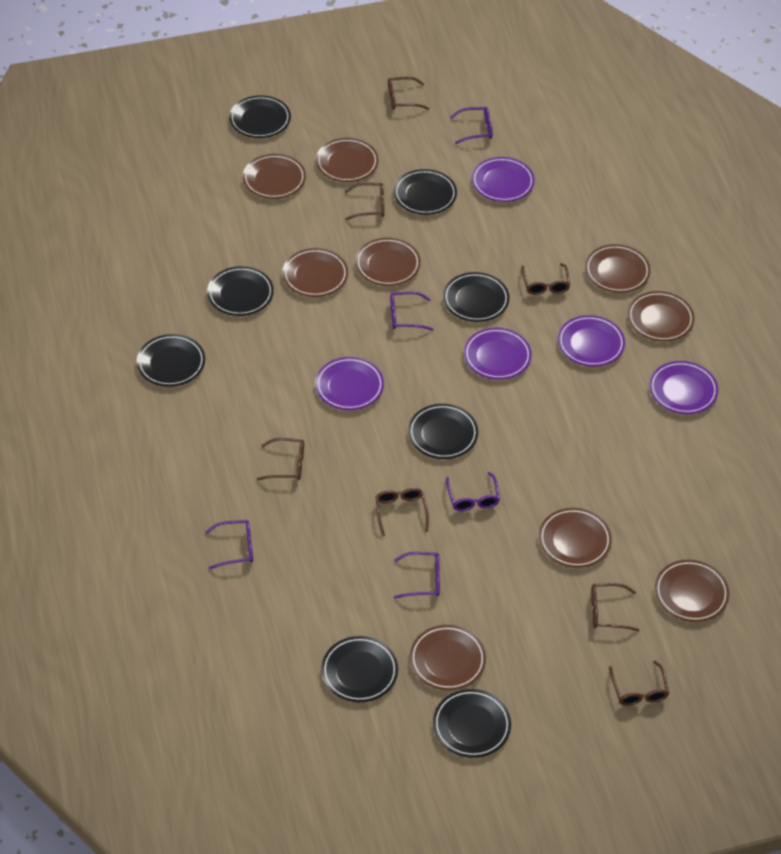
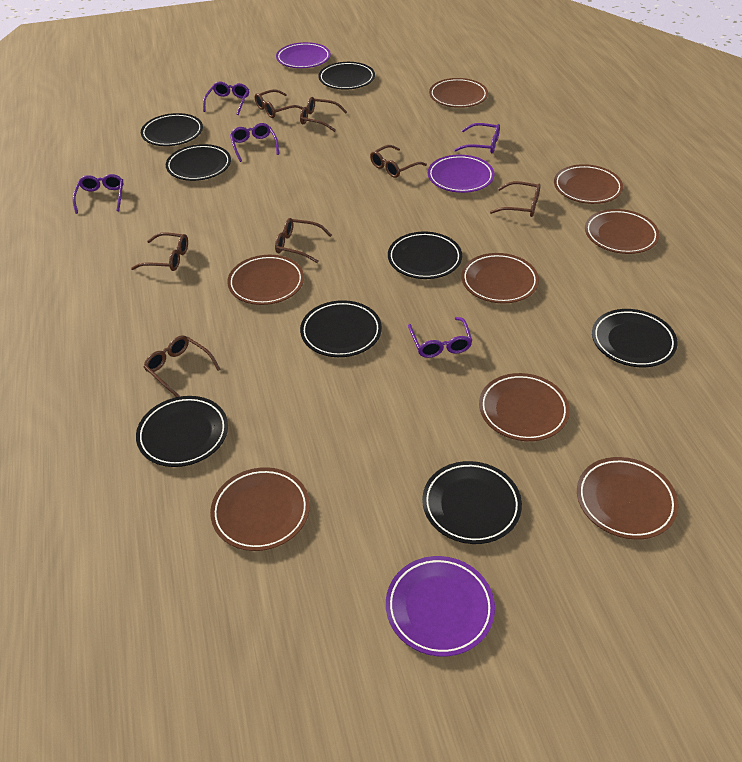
brown plate: 9 -> 8
purple plate: 5 -> 3

